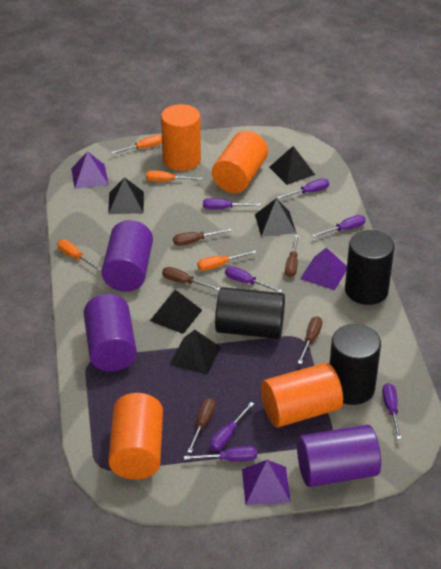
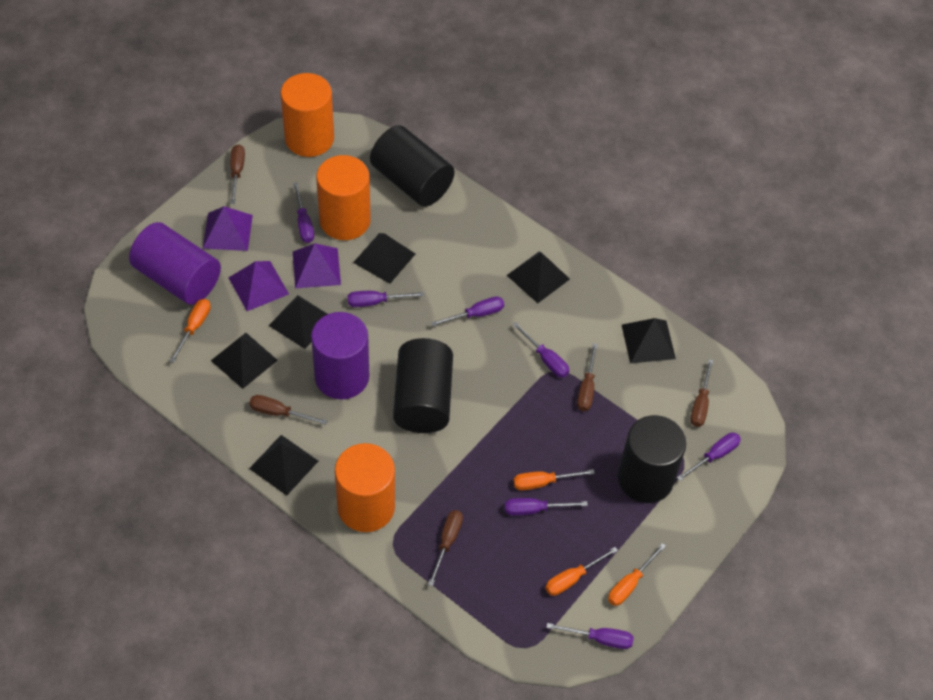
black pyramid: 5 -> 6
orange cylinder: 4 -> 3
purple cylinder: 3 -> 2

